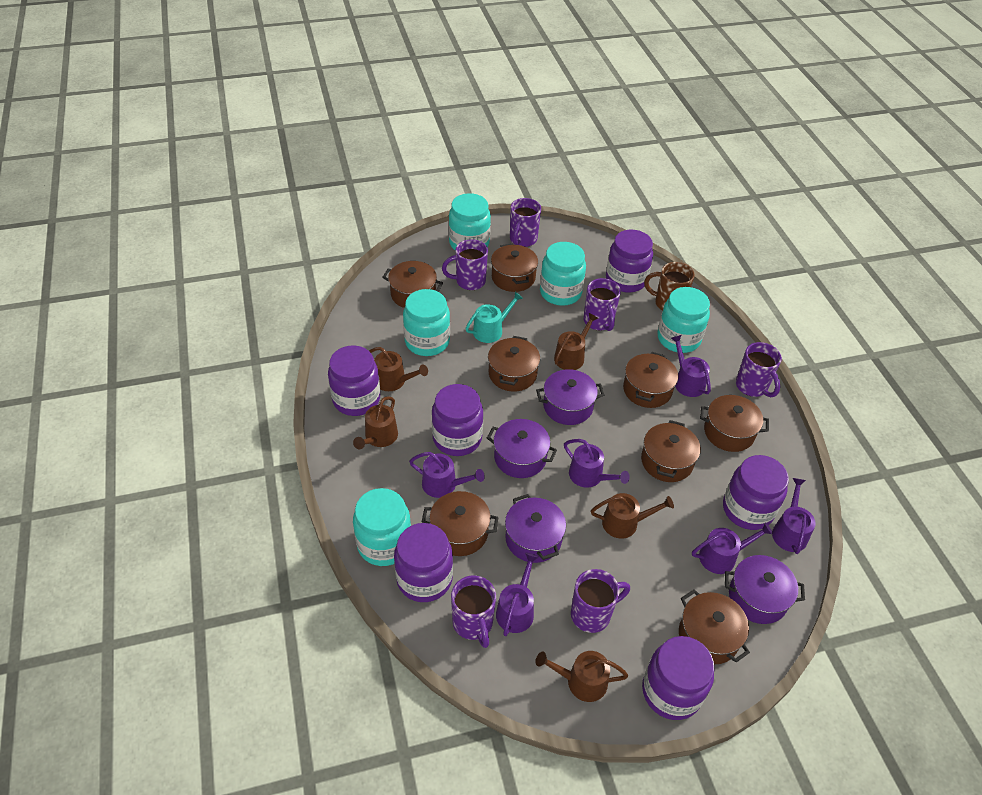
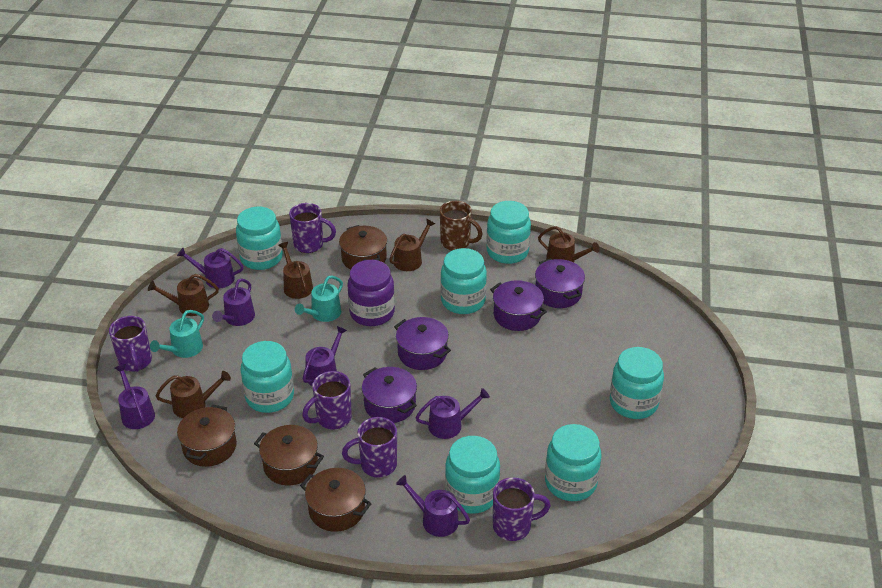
brown pot: 8 -> 4
purple jar: 6 -> 1
purple mug: 6 -> 5
turquoise jar: 5 -> 7
turquoise watering can: 1 -> 2

